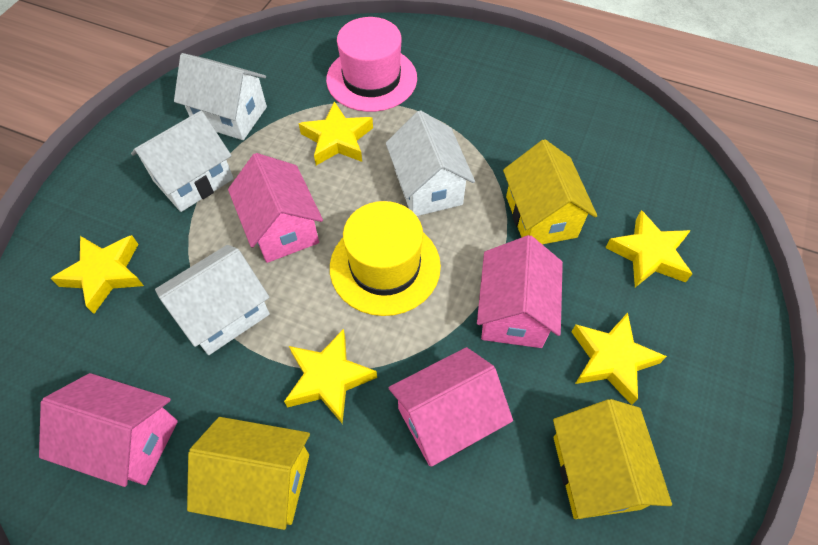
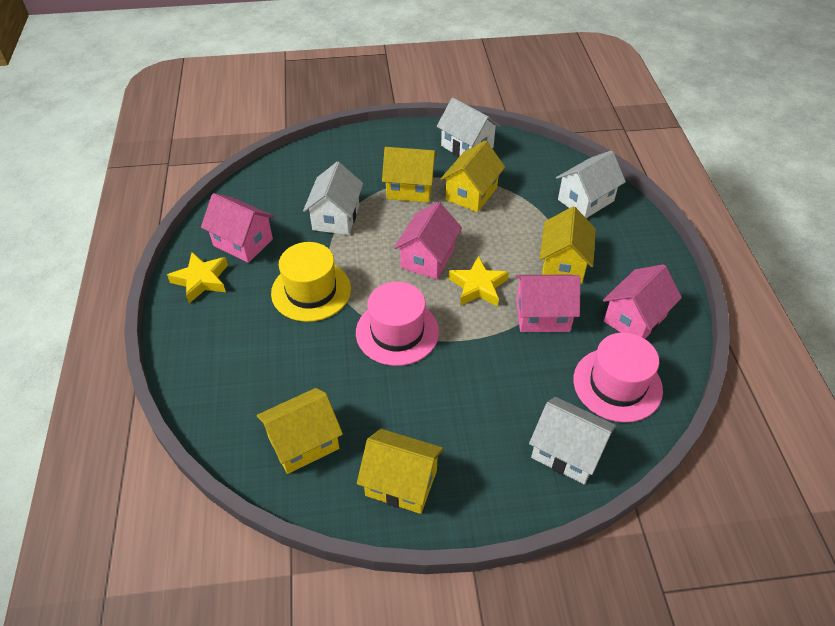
pink hat: 1 -> 2
yellow house: 3 -> 5
yellow star: 5 -> 2

